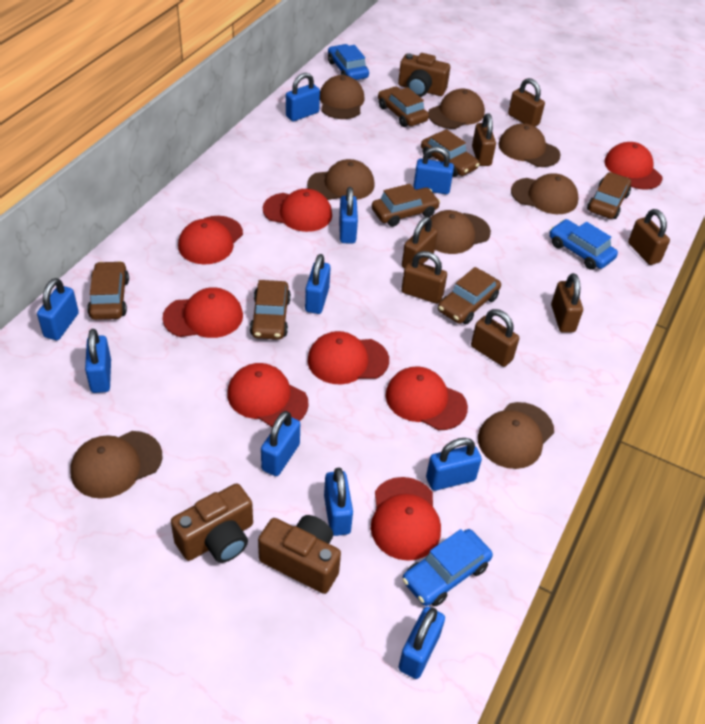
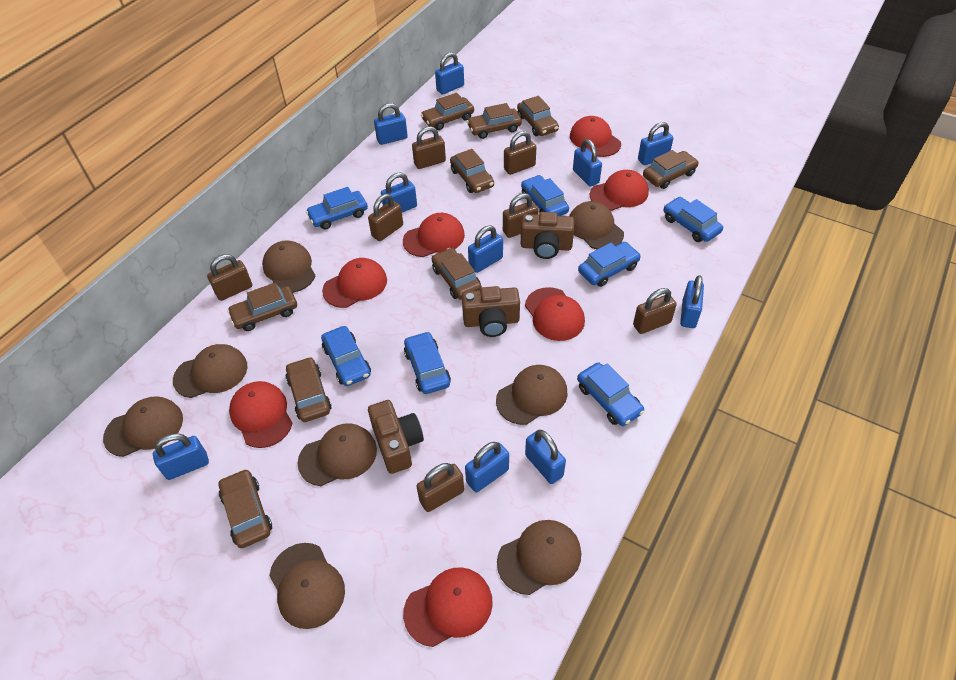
blue car: 3 -> 7
brown car: 7 -> 9
red cap: 8 -> 7

